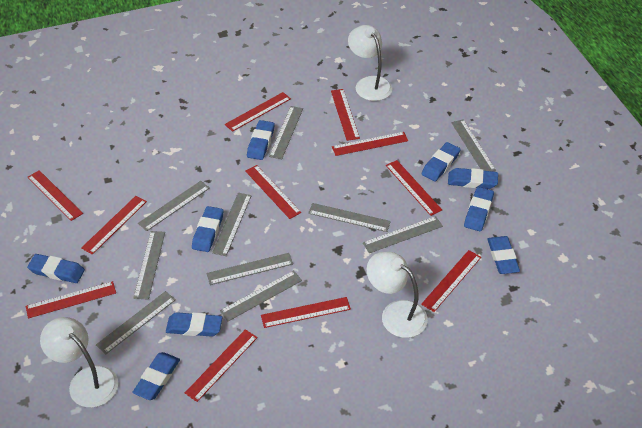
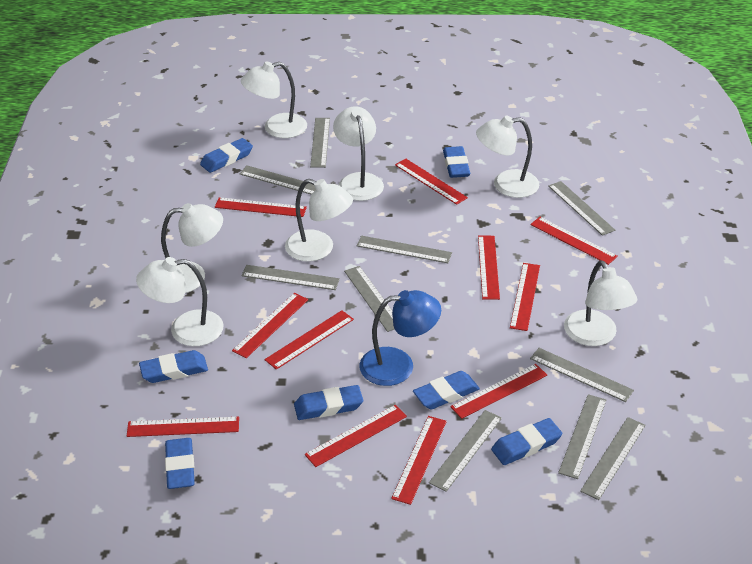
blue eraser: 9 -> 7
blue lamp: 0 -> 1
white lamp: 3 -> 7

